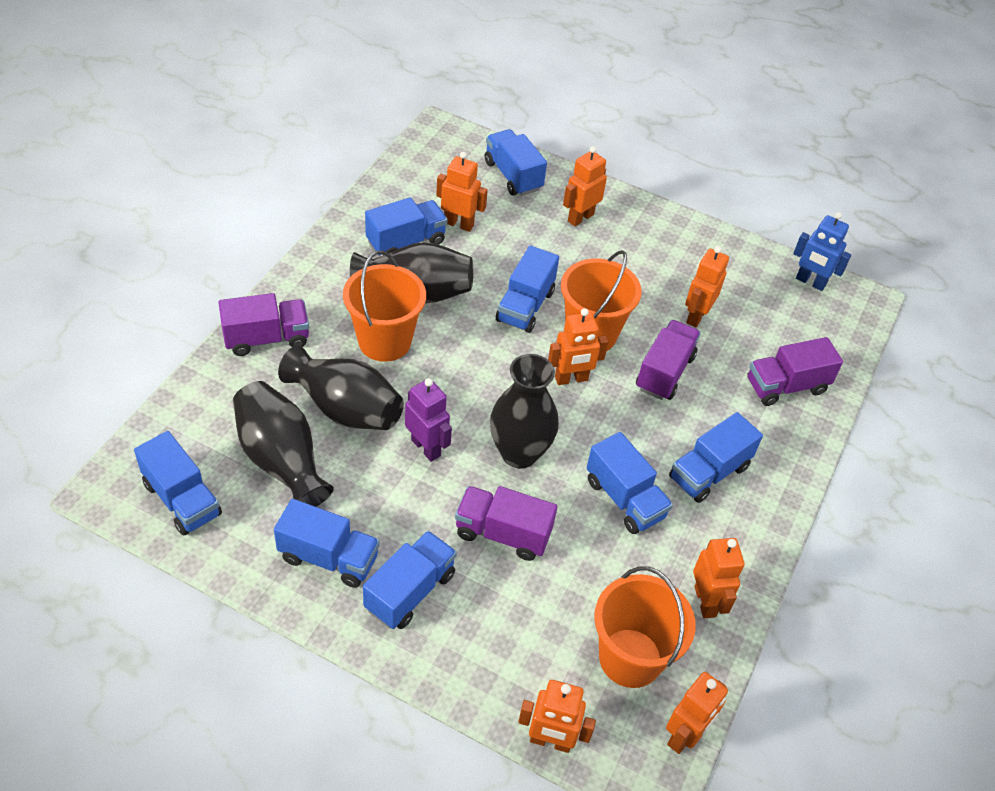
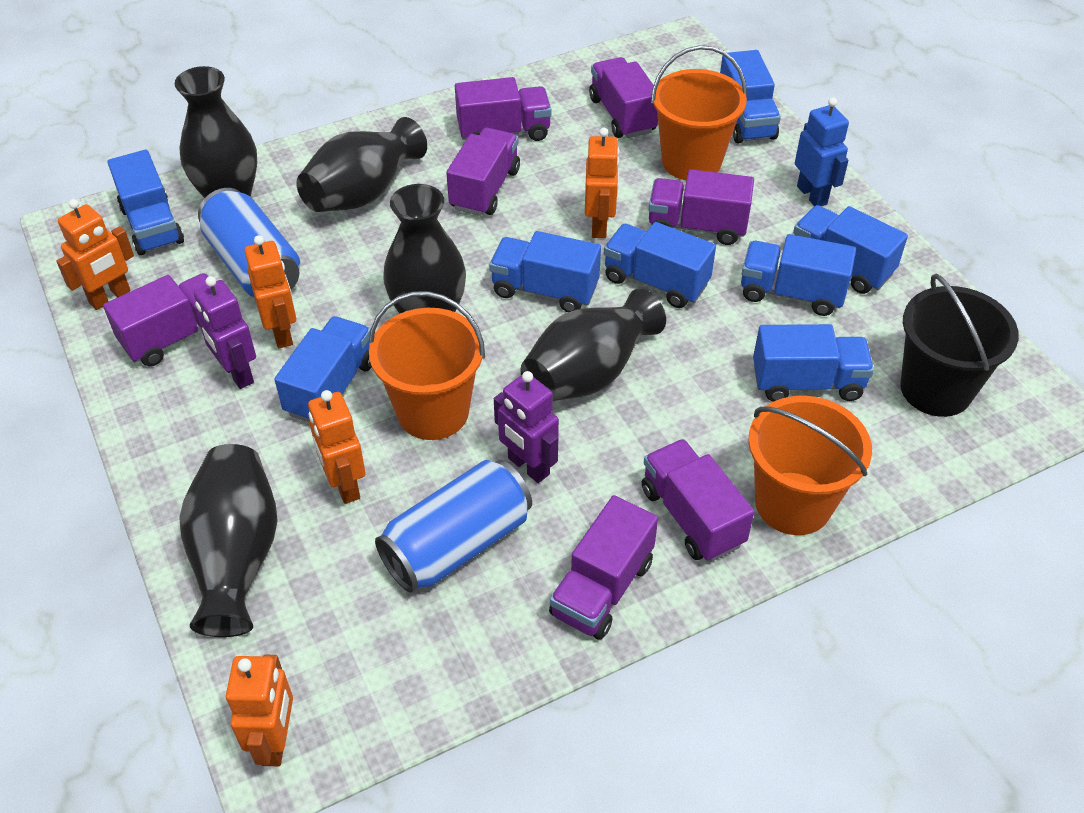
black bucket: 0 -> 1
black vase: 4 -> 5
blue can: 0 -> 2
orange robot: 7 -> 5
purple robot: 1 -> 2
purple truck: 4 -> 7

